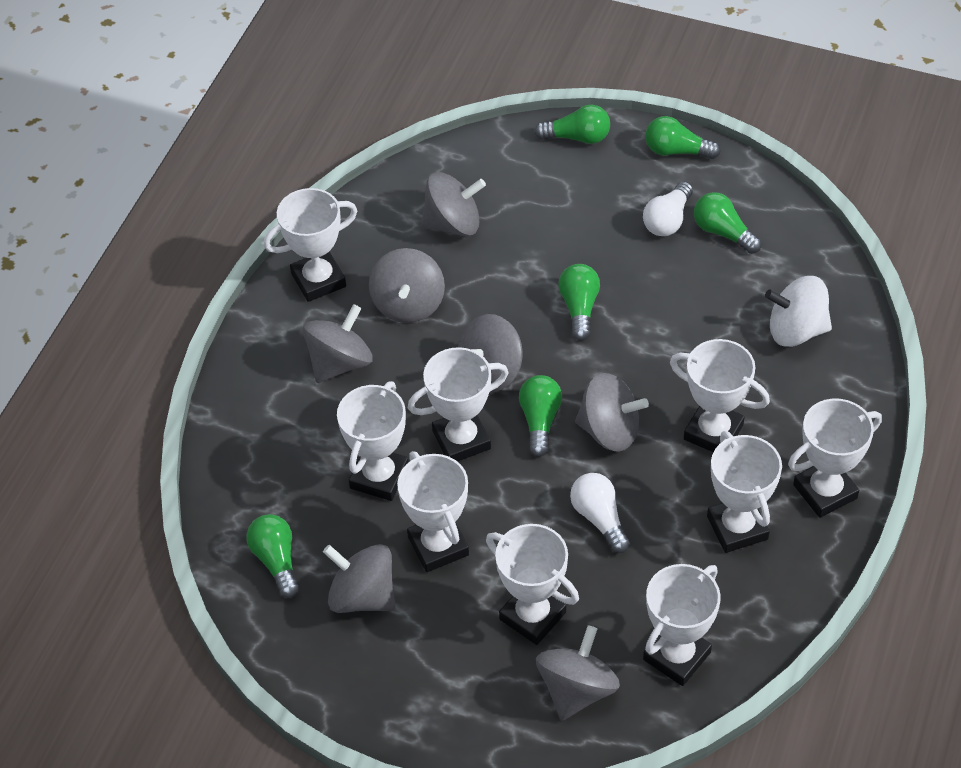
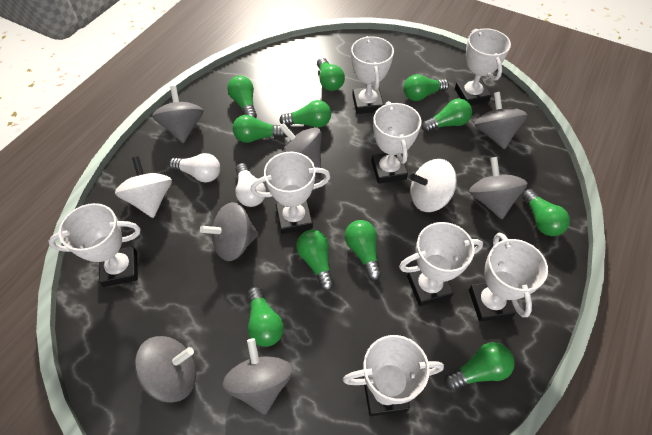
green light bulb: 6 -> 11
white spinning top: 1 -> 2
white trophy: 9 -> 8

